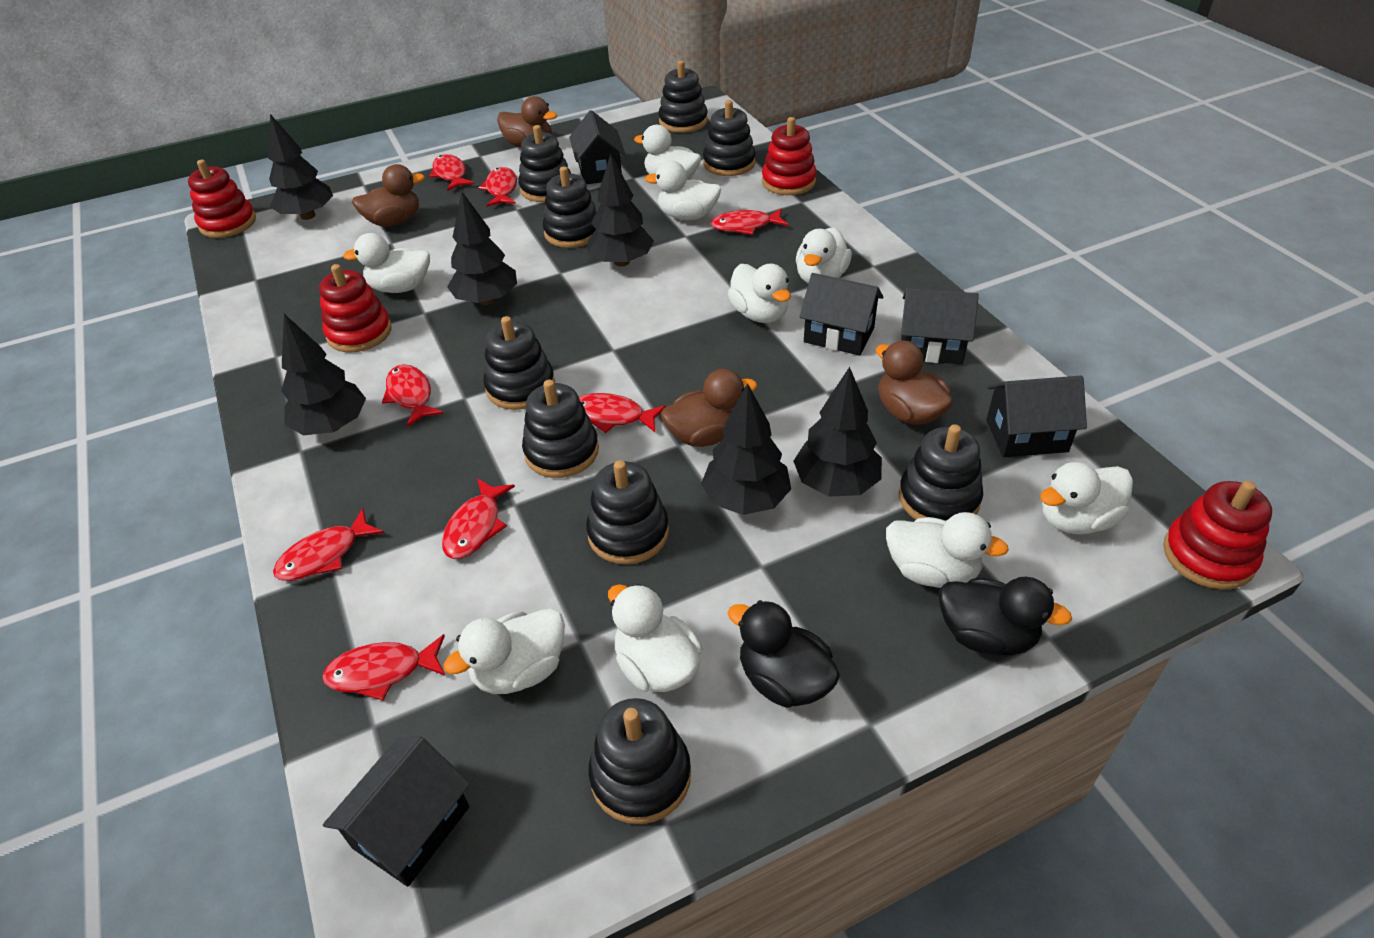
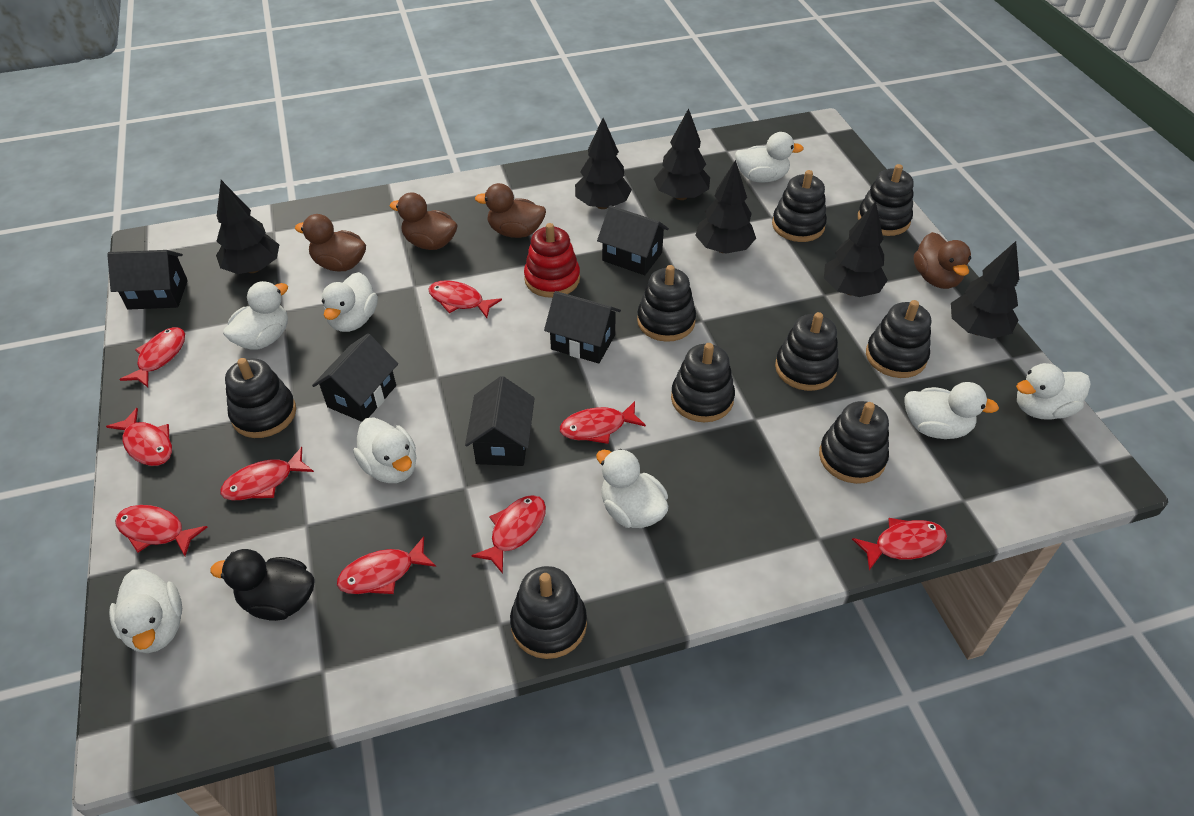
black duck: 2 -> 1
red fish: 8 -> 9
red stacking toy: 4 -> 1
white duck: 9 -> 8

